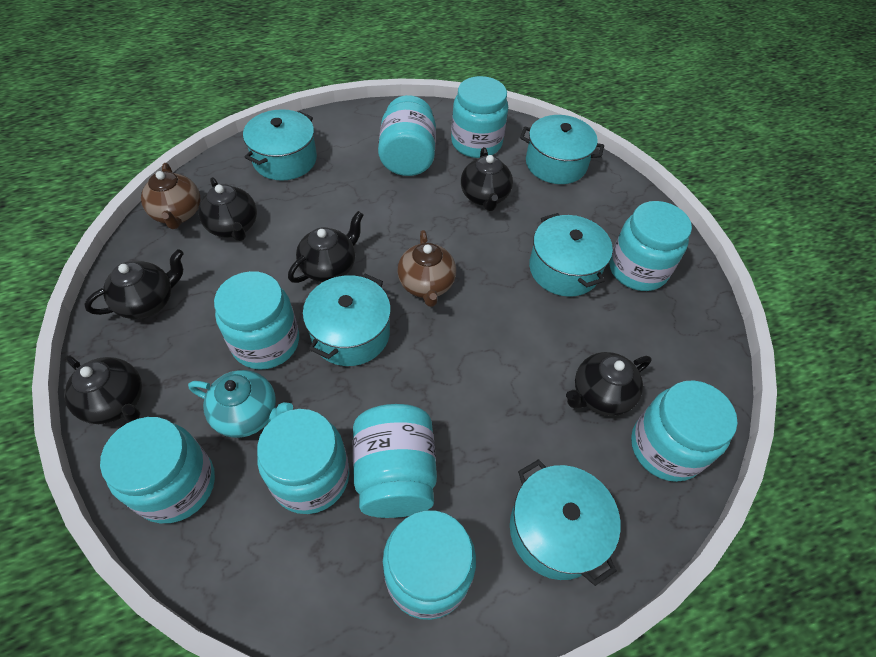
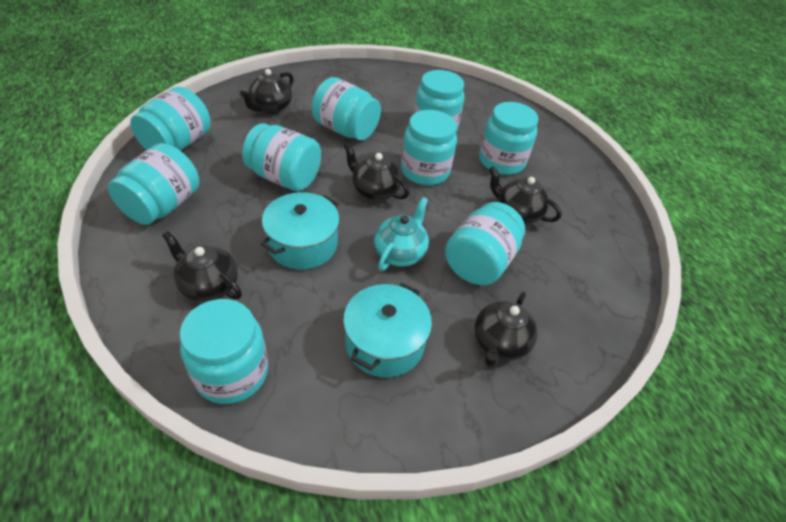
black teapot: 6 -> 5
brown teapot: 2 -> 0
turquoise pot: 5 -> 2

